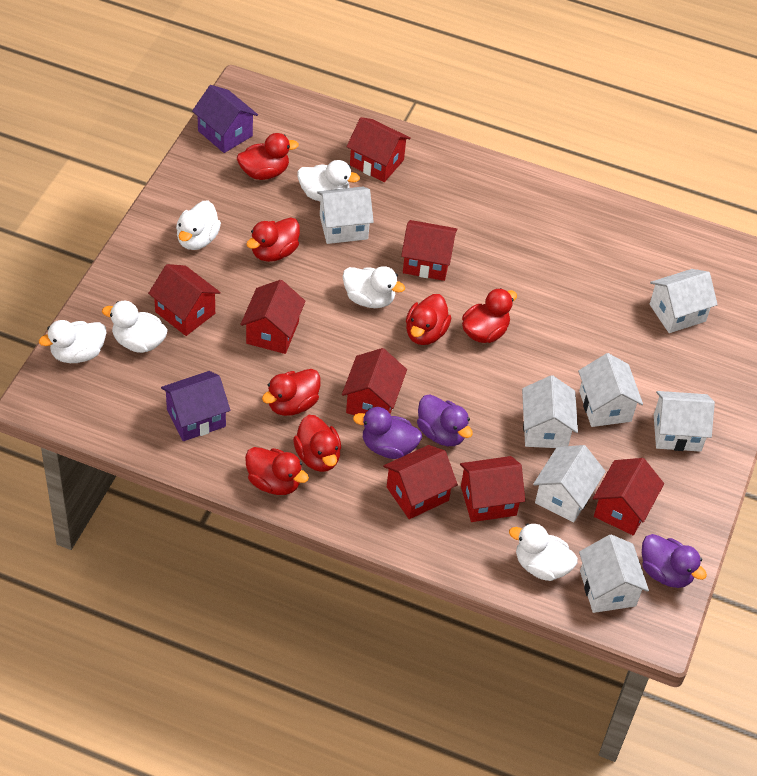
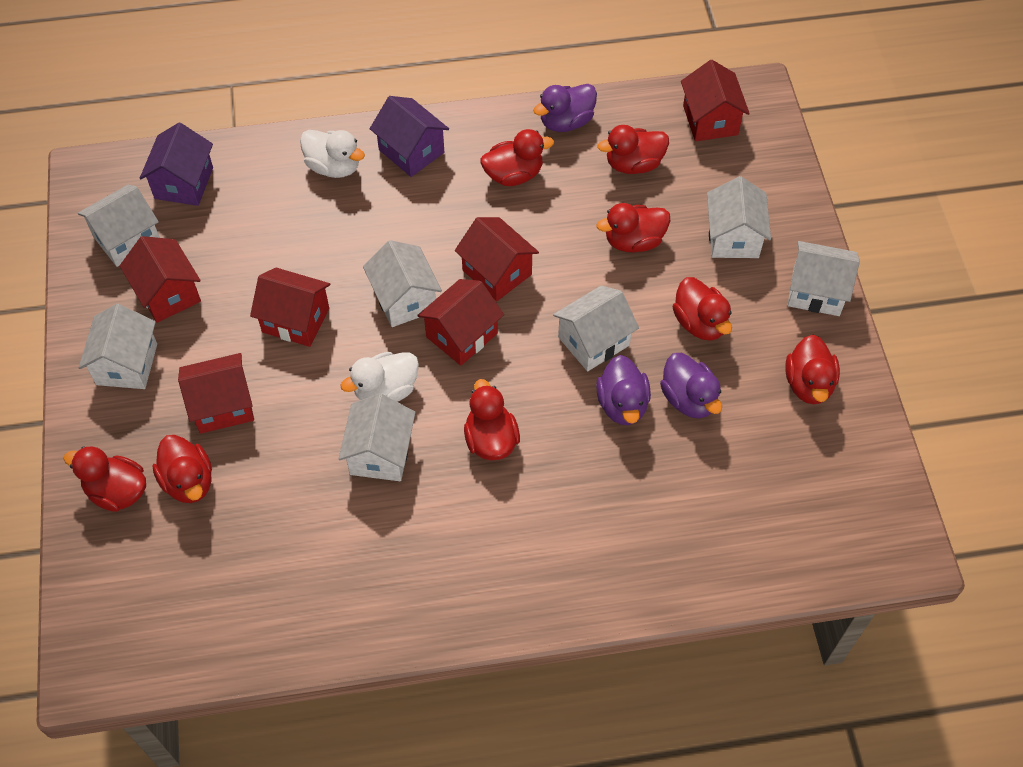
red duck: 7 -> 8
red house: 8 -> 6
white duck: 6 -> 2

